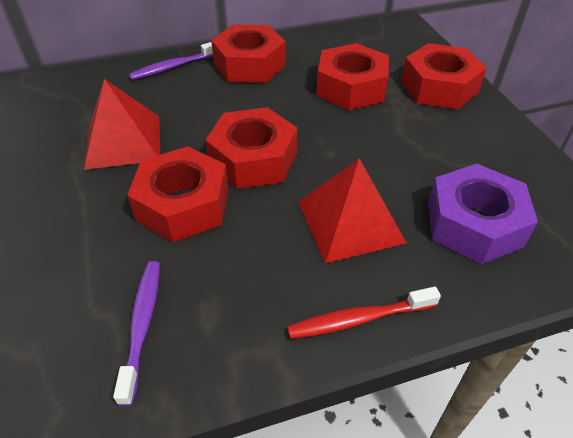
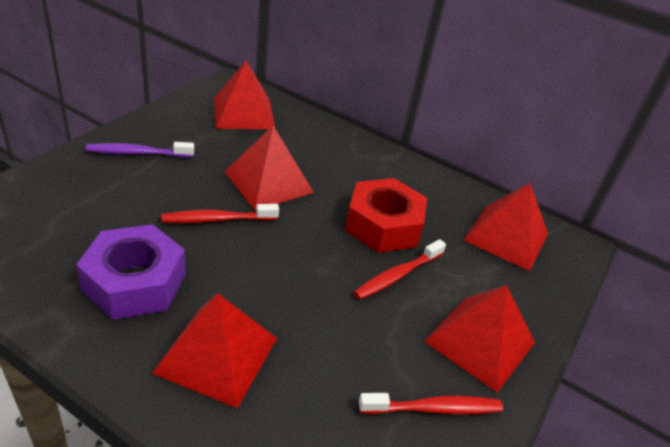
purple toothbrush: 2 -> 1
red nut: 5 -> 1
red pyramid: 2 -> 5
red toothbrush: 1 -> 3

